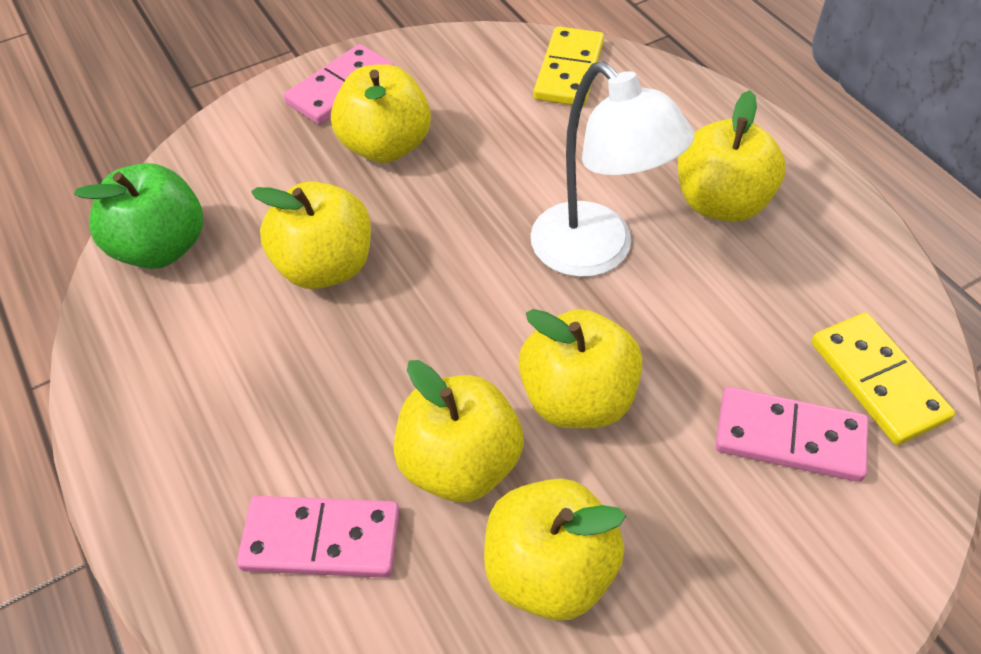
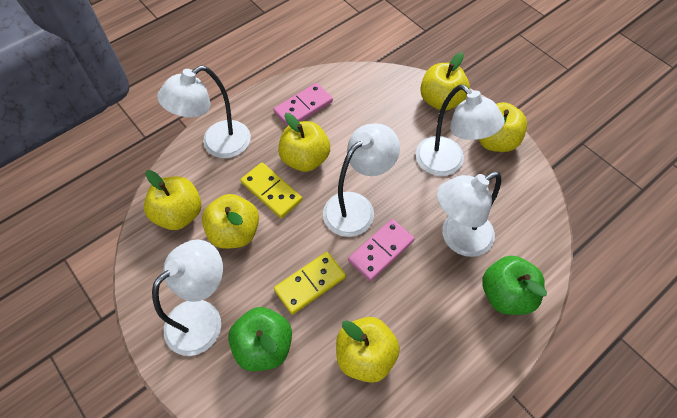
green apple: 1 -> 2
pink domino: 3 -> 2
white lamp: 1 -> 5

